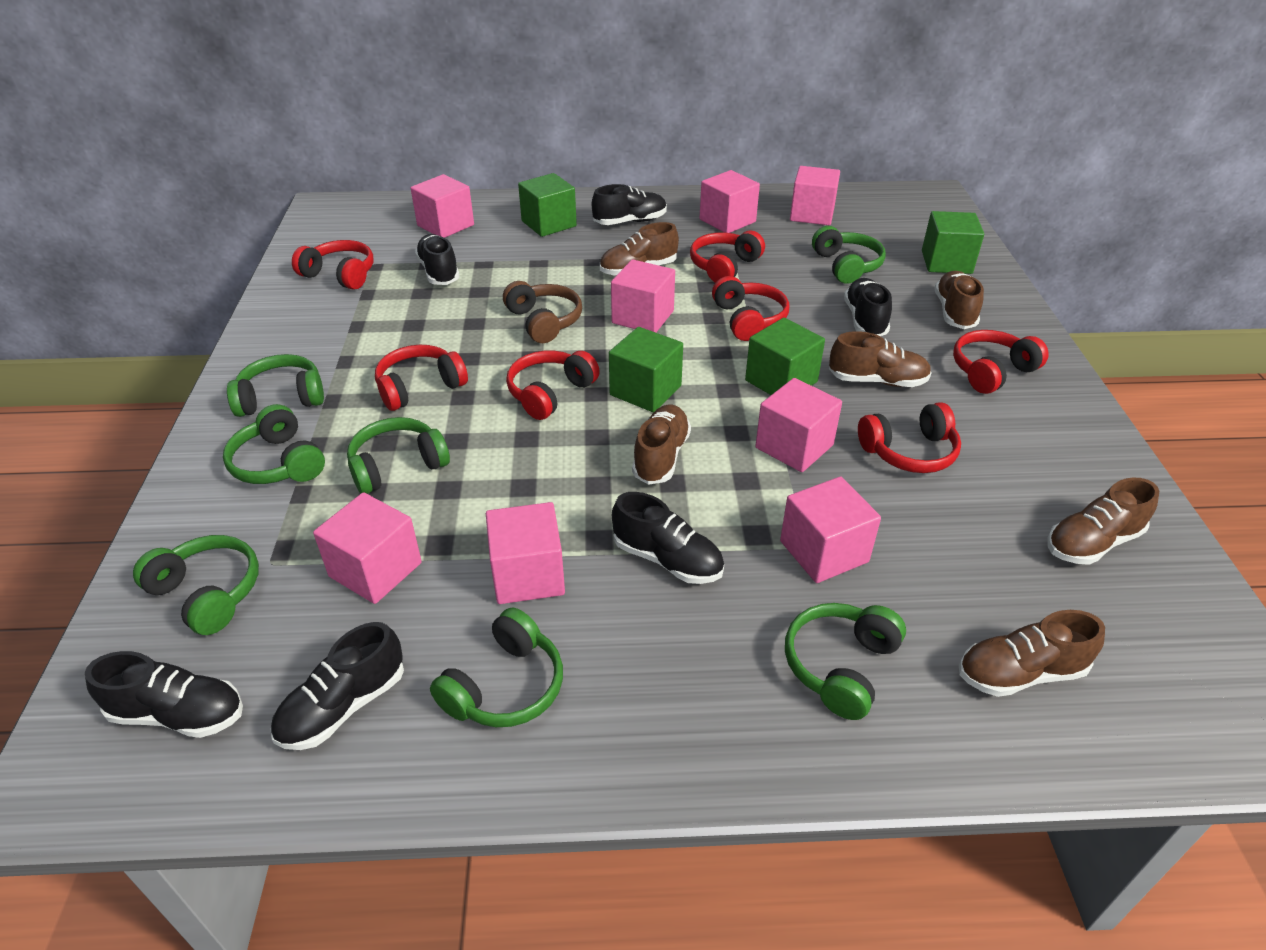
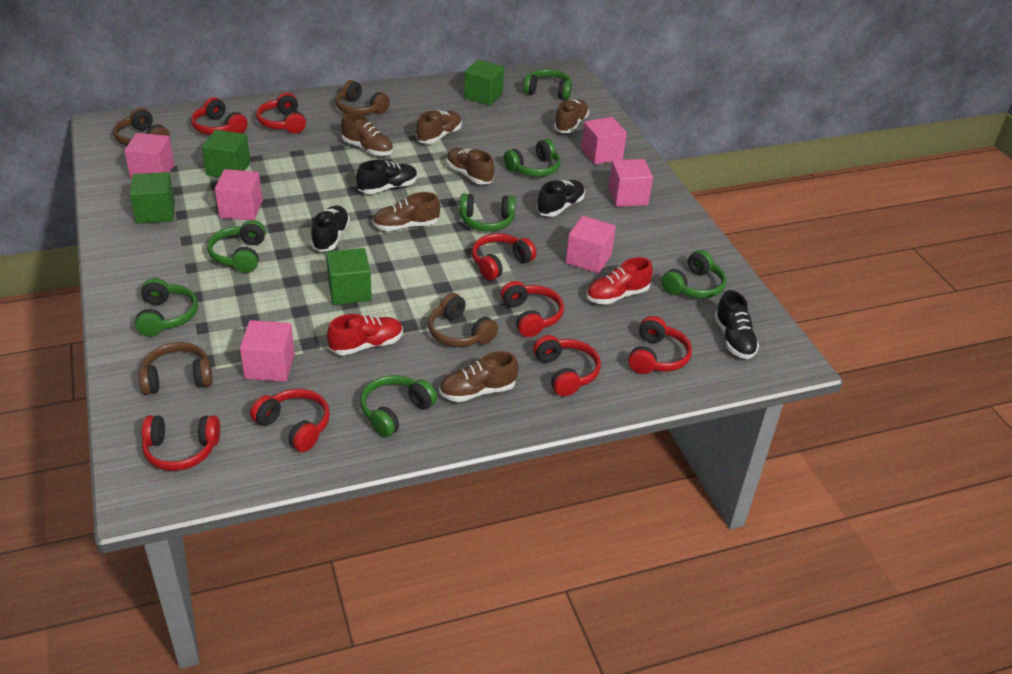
black shoe: 6 -> 4
brown headphones: 1 -> 4
pink cube: 8 -> 6
red headphones: 7 -> 8
red shoe: 0 -> 2

